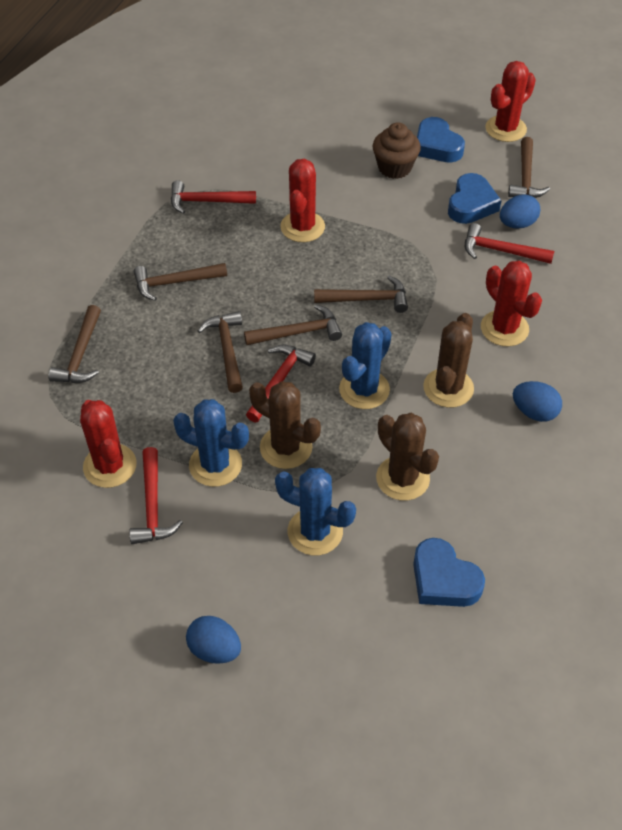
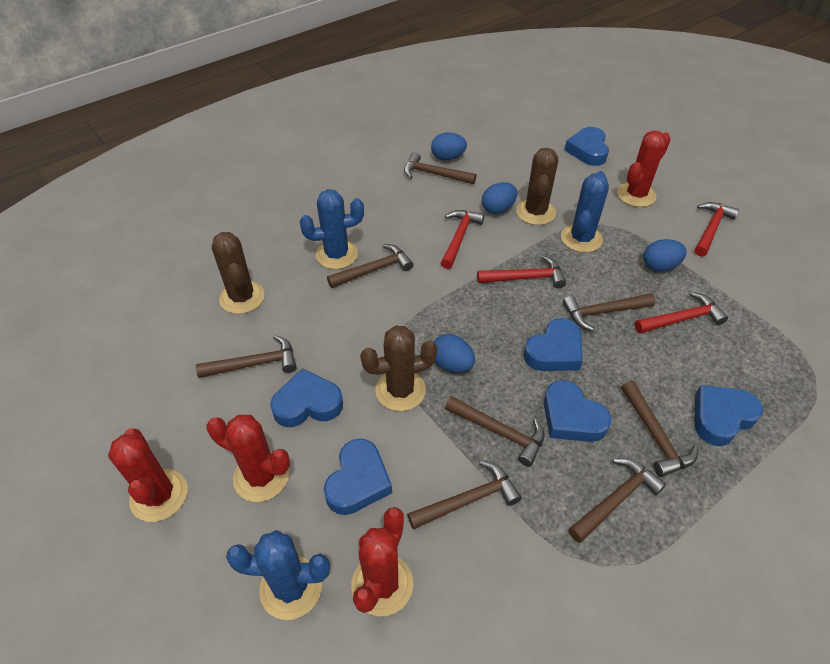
blue egg: 3 -> 4
blue heart: 3 -> 6
brown cupcake: 1 -> 0
brown hammer: 6 -> 8

